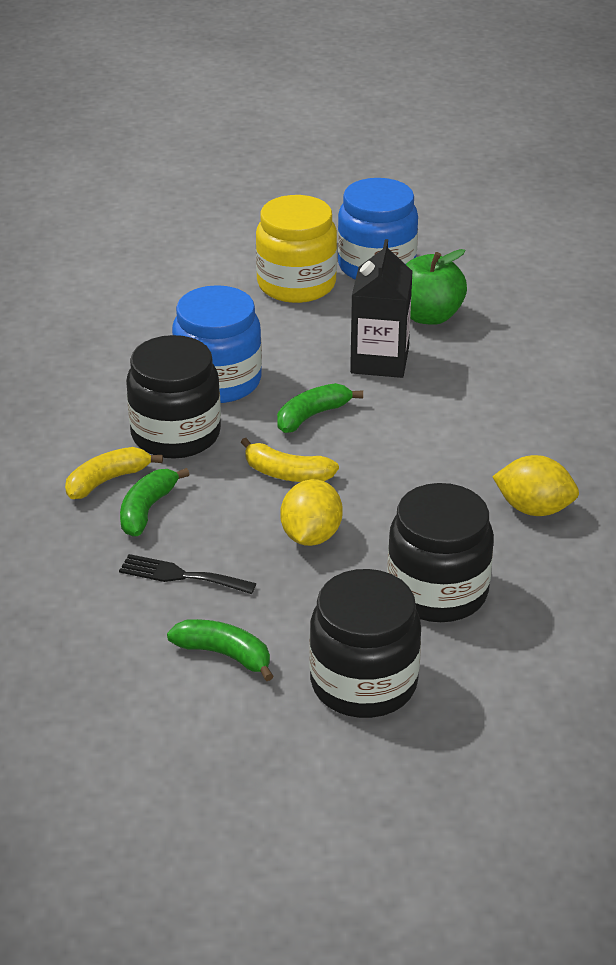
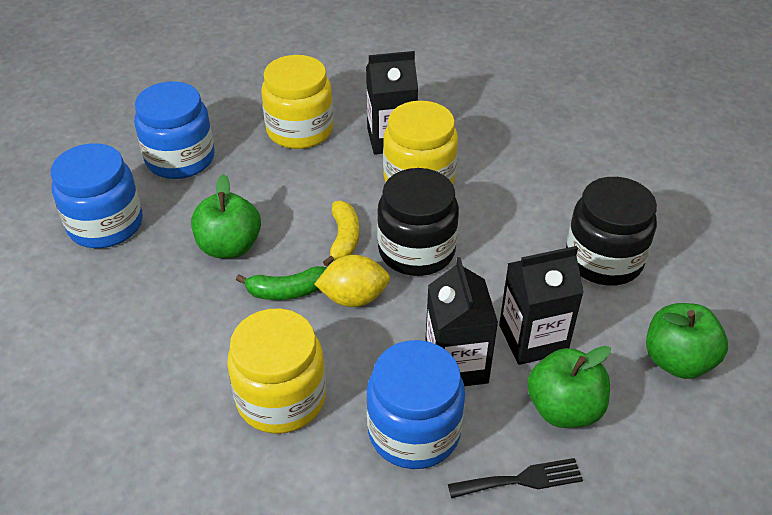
black carton: 1 -> 3
black jar: 3 -> 2
blue jar: 2 -> 3
green apple: 1 -> 3
green banana: 3 -> 1
yellow banana: 2 -> 1
yellow jar: 1 -> 3
yellow lemon: 2 -> 1

